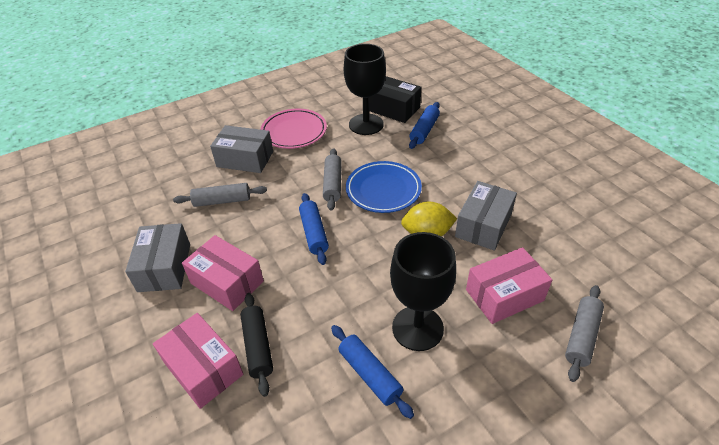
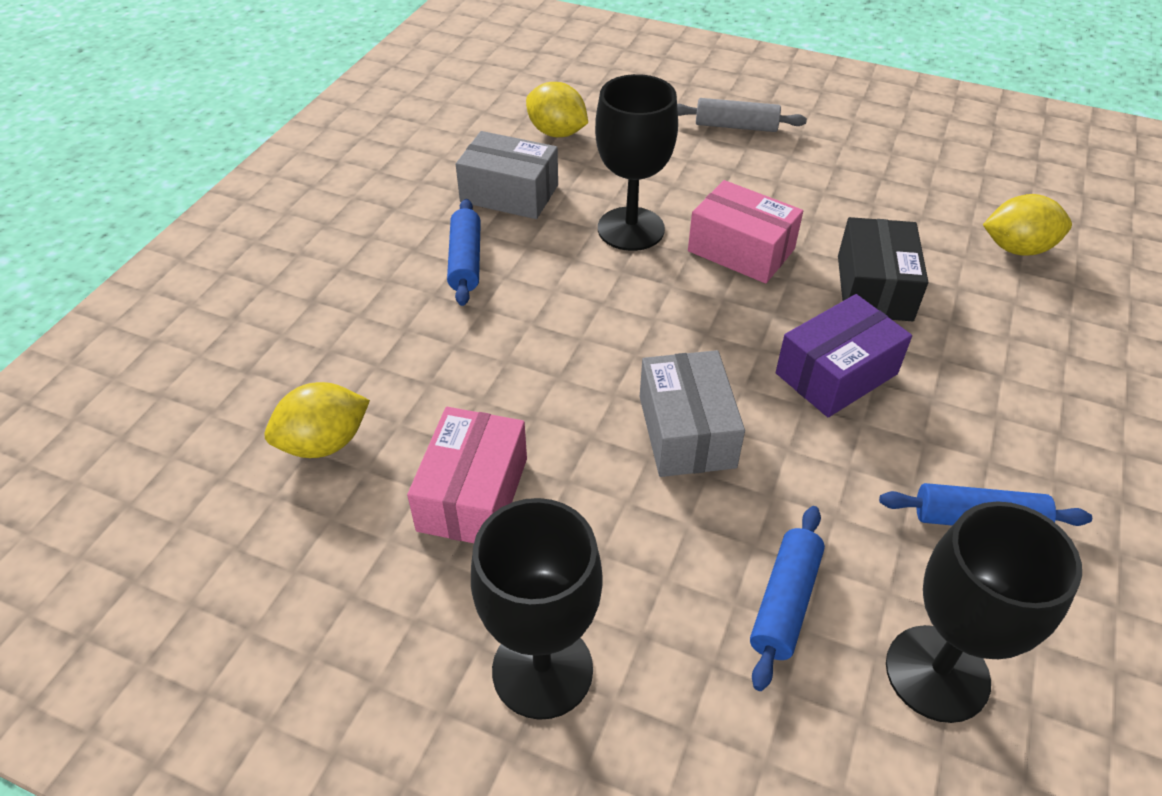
black goblet: 2 -> 3
black rolling pin: 1 -> 0
blue plate: 1 -> 0
grey box: 3 -> 2
grey rolling pin: 3 -> 1
pink box: 3 -> 2
pink plate: 1 -> 0
purple box: 0 -> 1
yellow lemon: 1 -> 3

